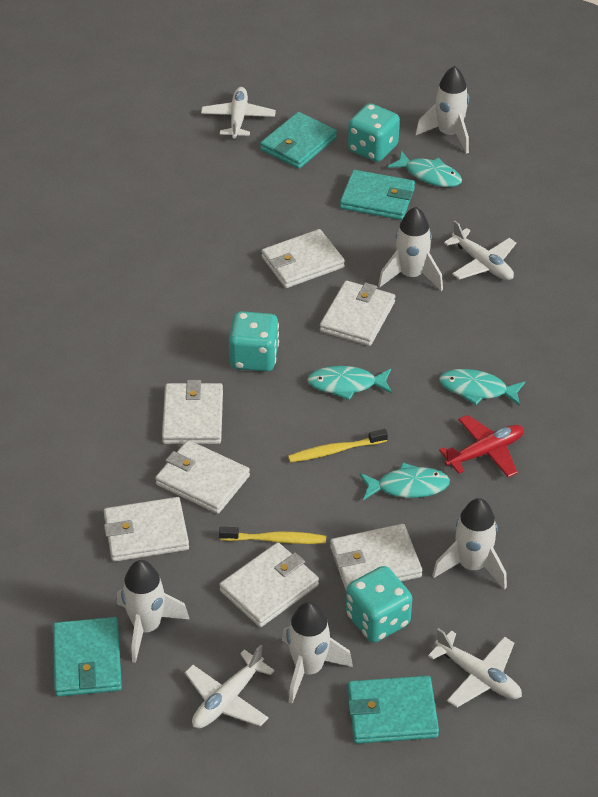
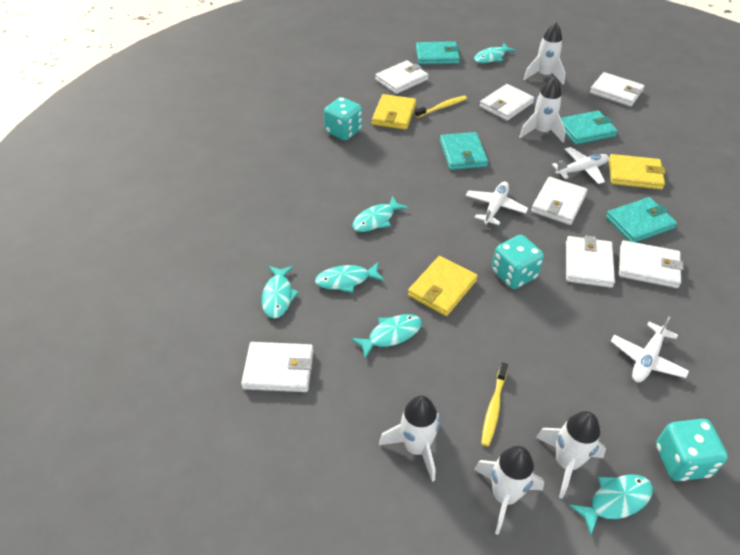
red plane: 1 -> 0
turquoise fish: 4 -> 6
white plane: 4 -> 3
yellow wallet: 0 -> 3

